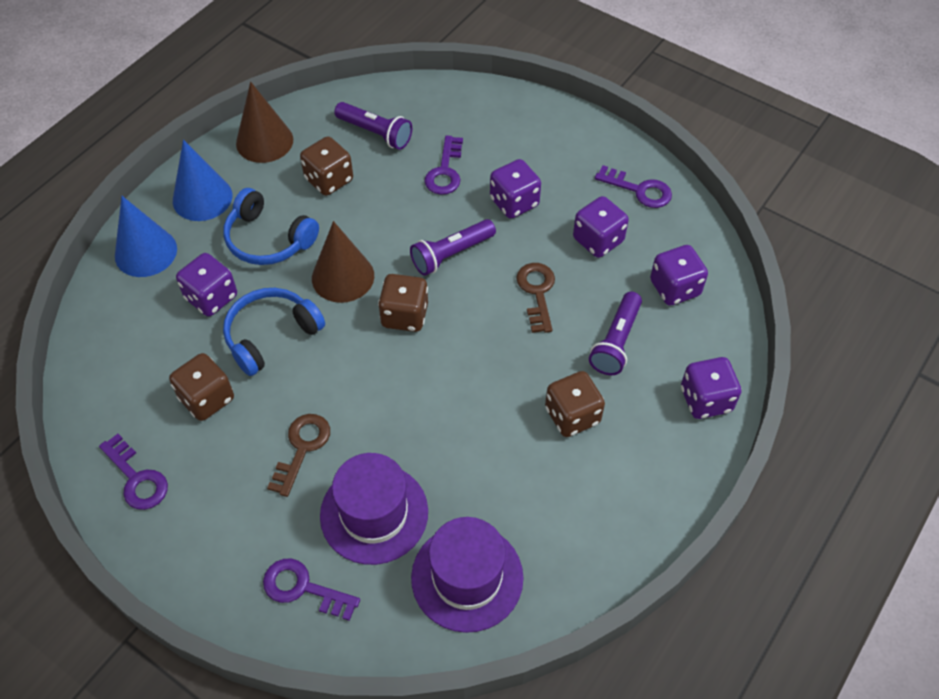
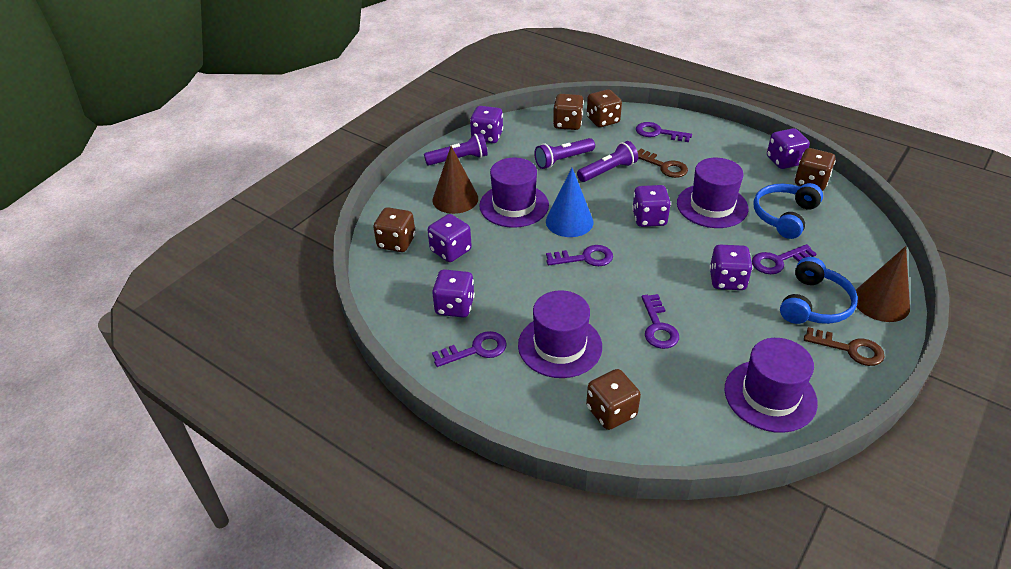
blue cone: 2 -> 1
brown dice: 4 -> 5
purple dice: 5 -> 6
purple hat: 2 -> 4
purple key: 4 -> 5

